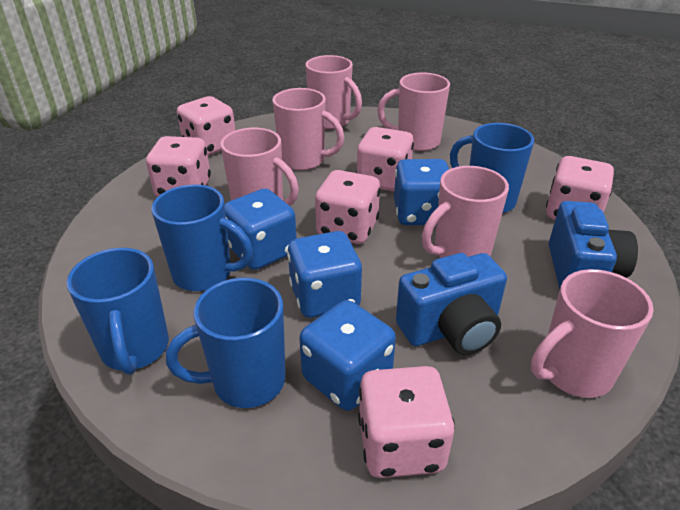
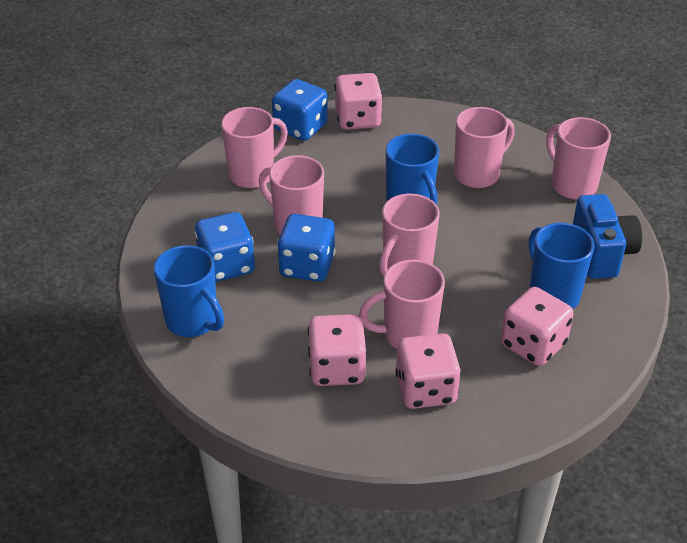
blue camera: 2 -> 1
blue dice: 4 -> 3
blue mug: 4 -> 3
pink dice: 6 -> 4

